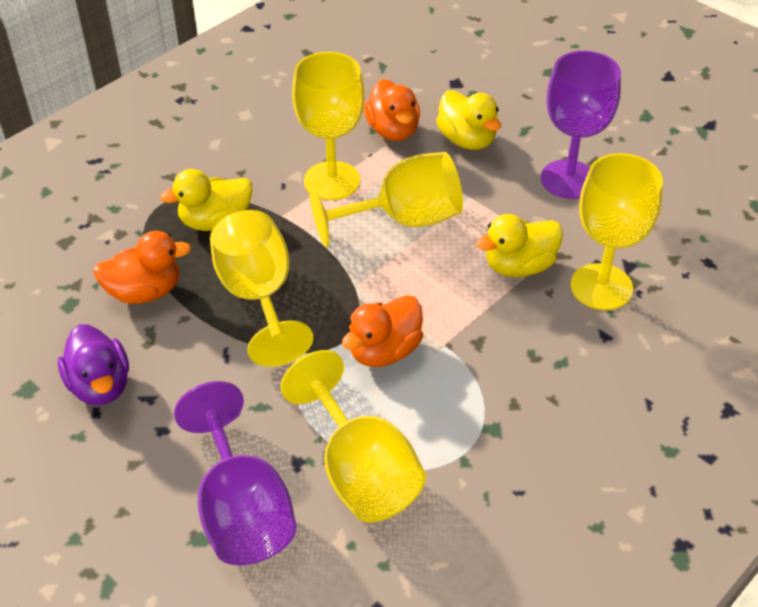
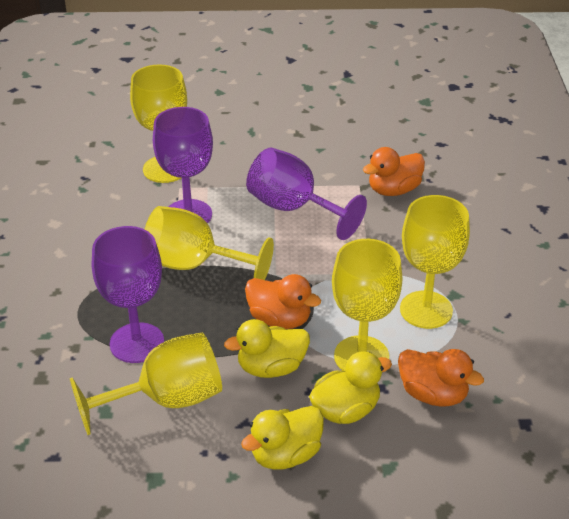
purple duck: 1 -> 0
purple goblet: 2 -> 3

